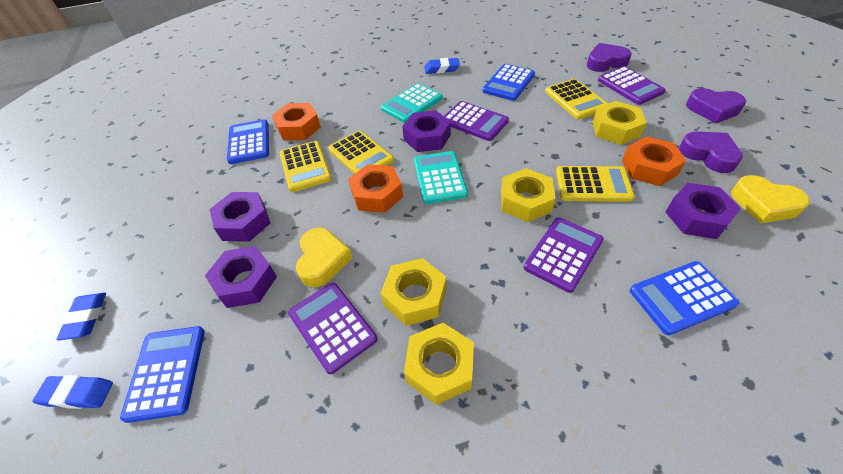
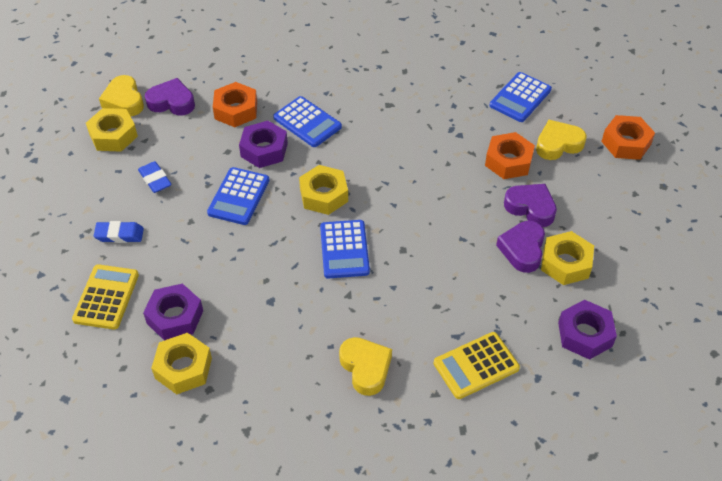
blue eraser: 3 -> 2
purple calculator: 4 -> 0
purple nut: 4 -> 3
turquoise calculator: 2 -> 0
yellow calculator: 4 -> 2
yellow heart: 2 -> 3

